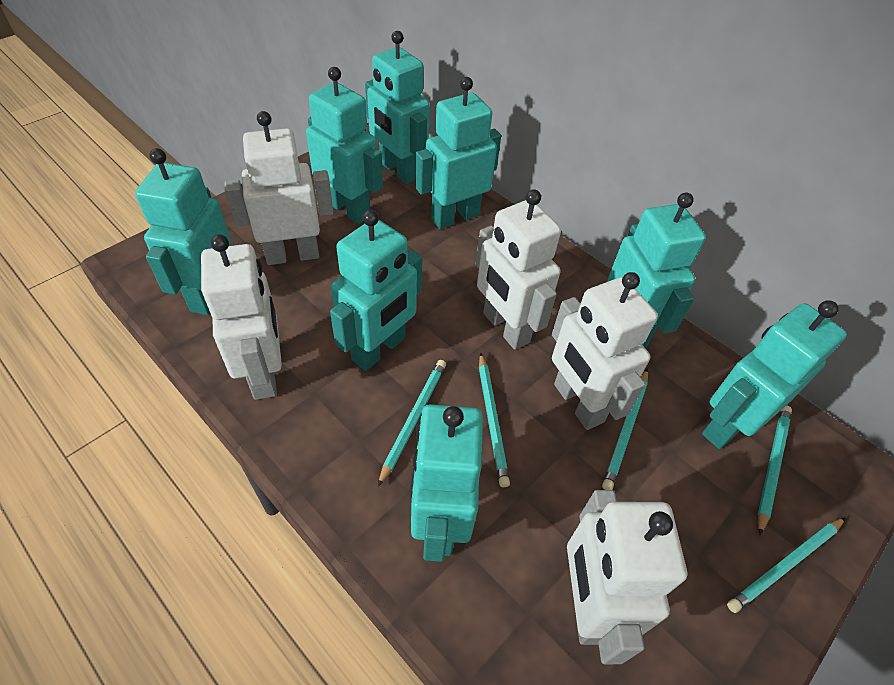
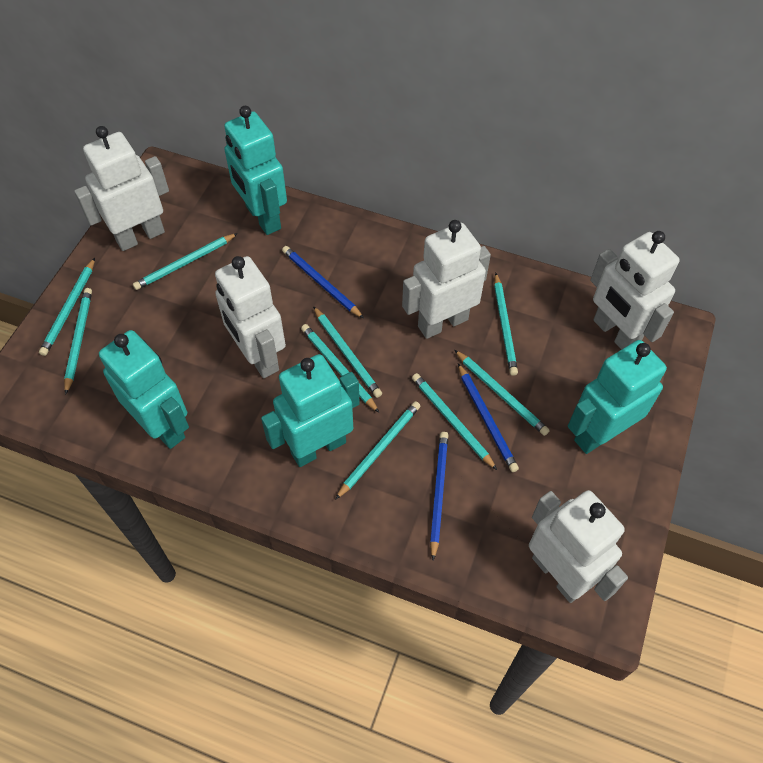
blue pencil: 0 -> 3
turquoise pencil: 5 -> 9
turquoise robot: 8 -> 4

